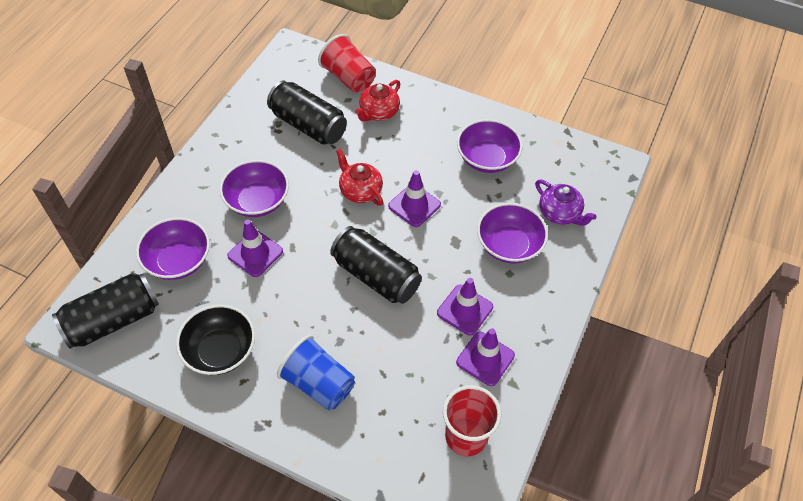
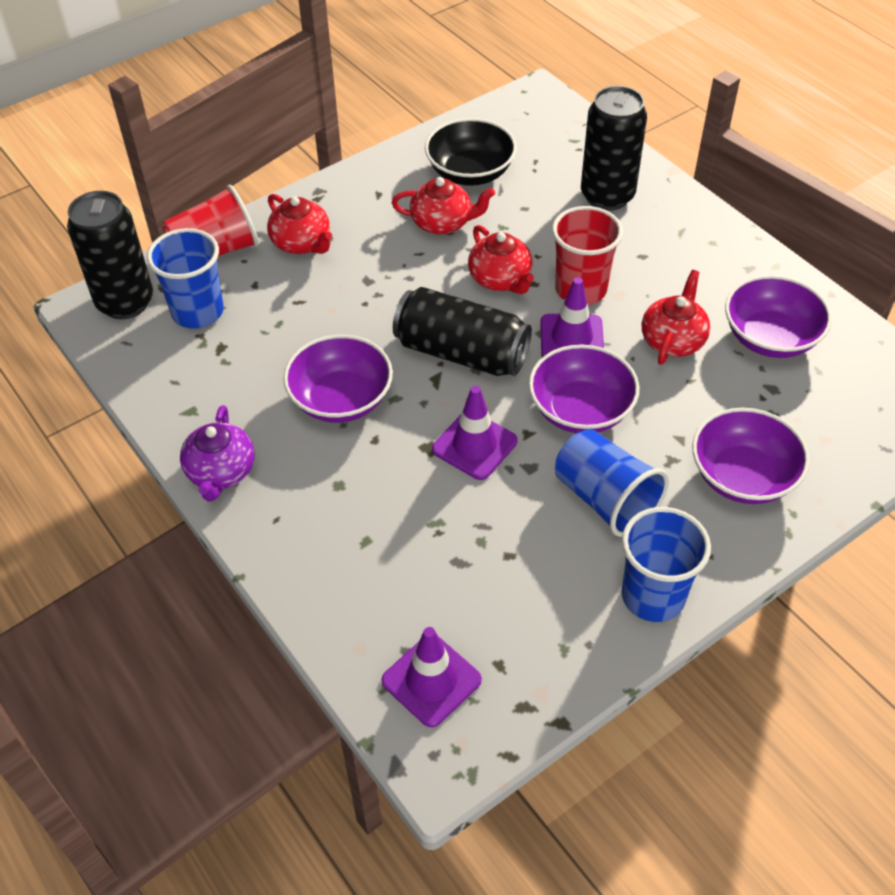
blue cup: 1 -> 3
purple traffic cone: 4 -> 3
red teapot: 2 -> 4

